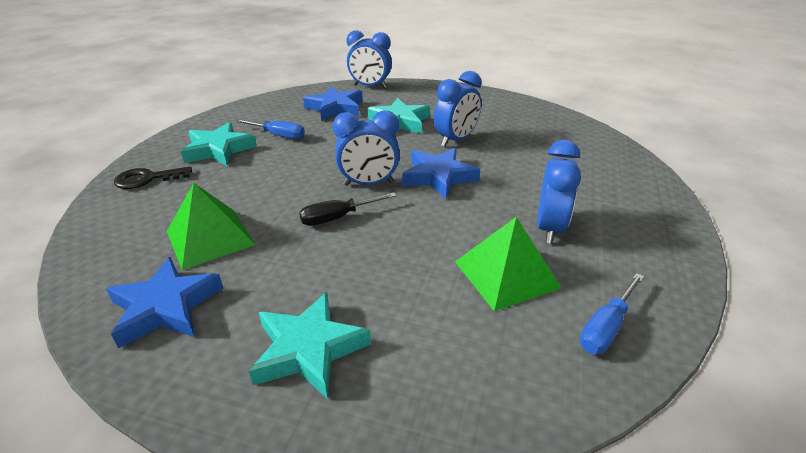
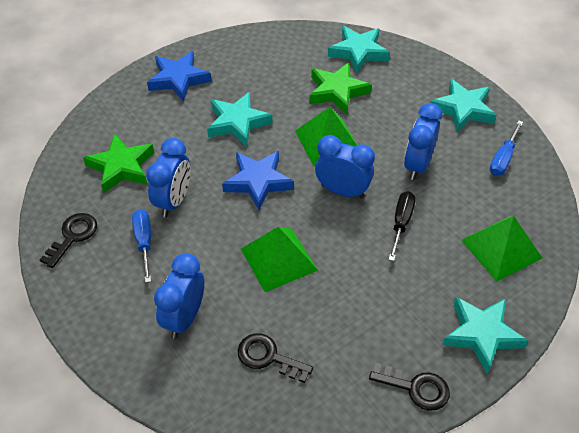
black key: 1 -> 3
blue star: 3 -> 2
green pyramid: 2 -> 3
green star: 0 -> 2
turquoise star: 3 -> 4

